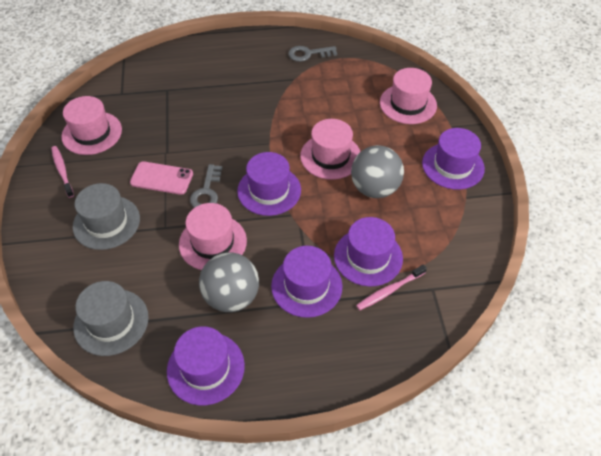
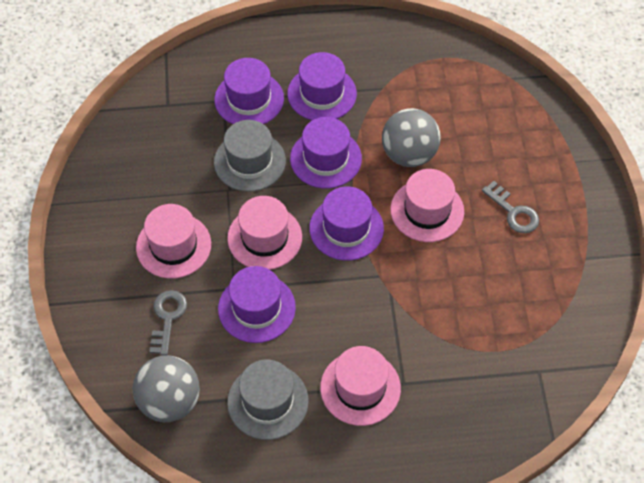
pink phone: 1 -> 0
pink toothbrush: 2 -> 0

